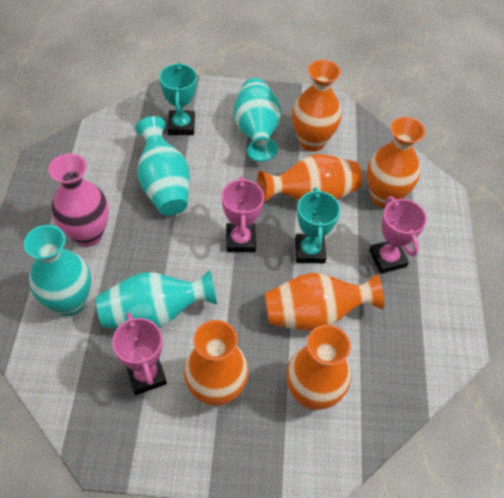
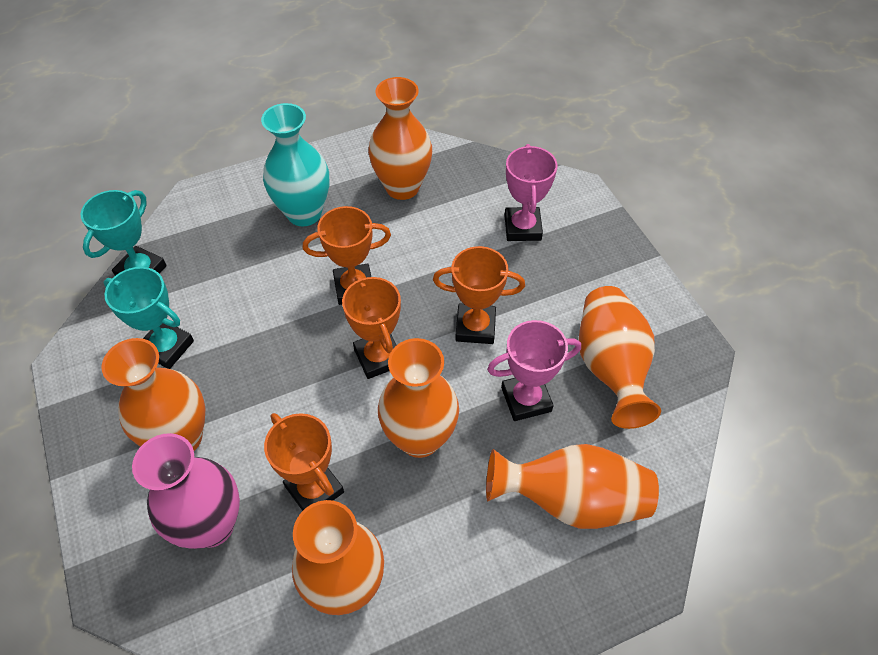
orange trophy: 0 -> 4
pink trophy: 3 -> 2
turquoise vase: 4 -> 1

